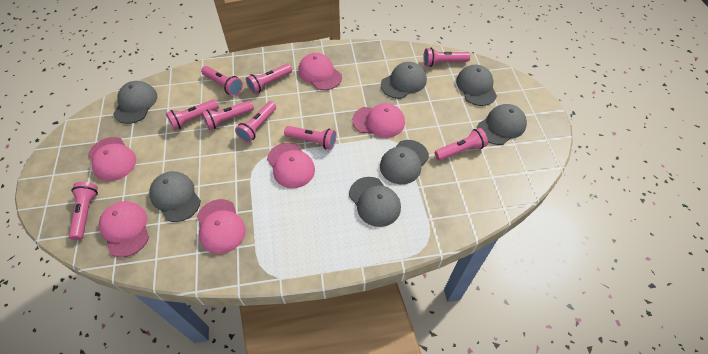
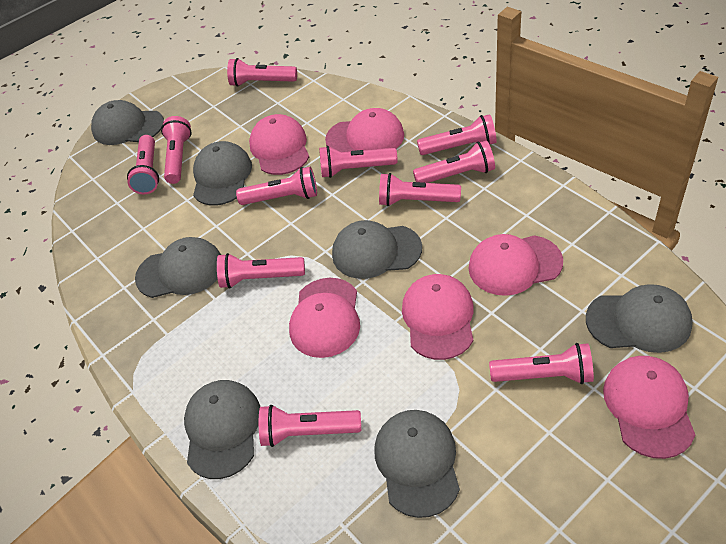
pink flashlight: 9 -> 11

